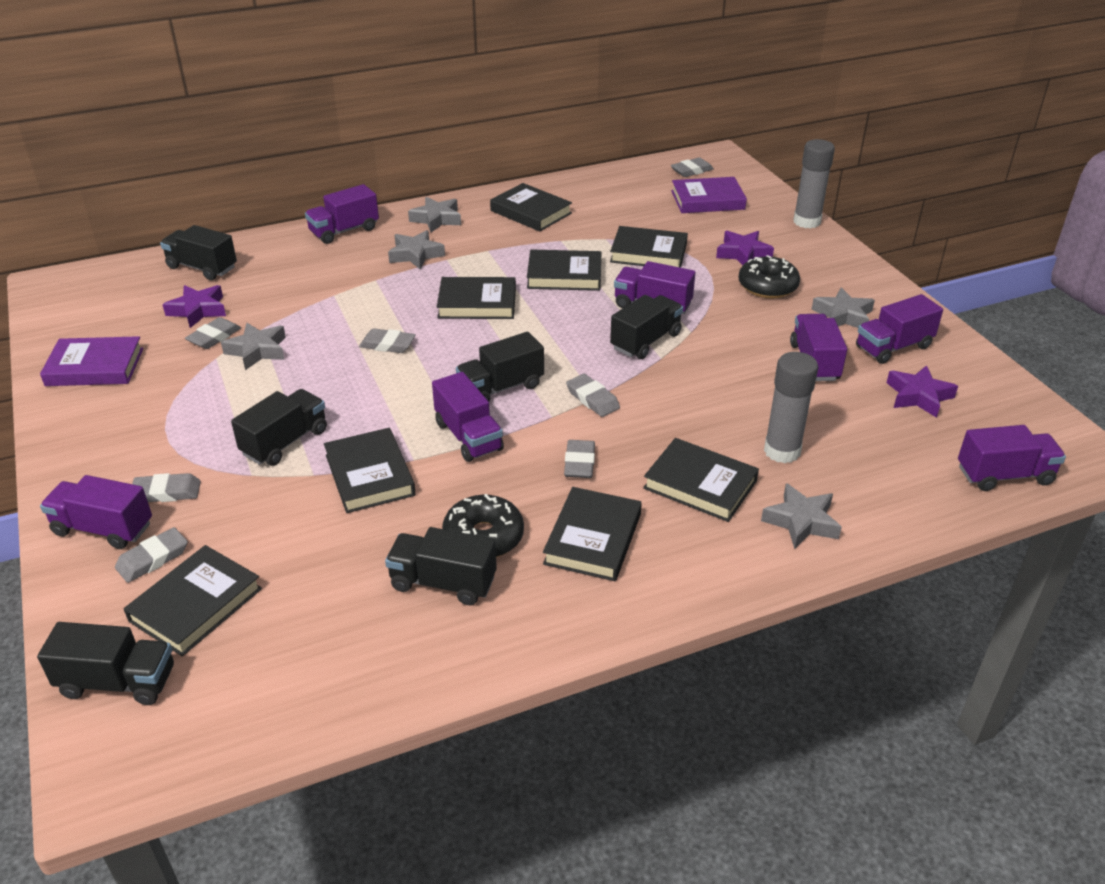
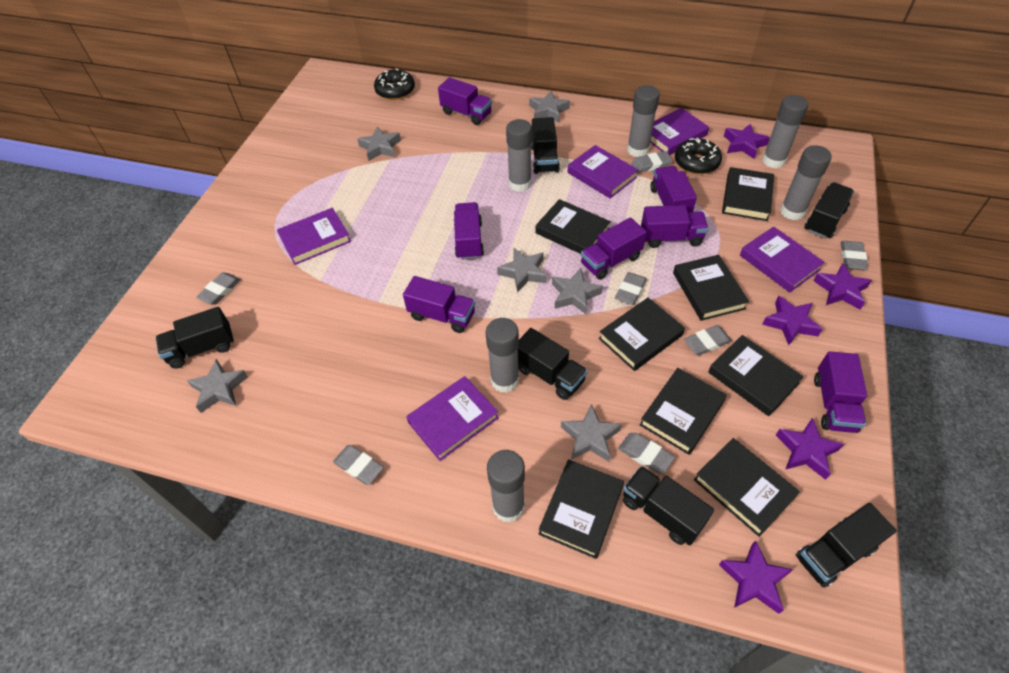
grey glue stick: 2 -> 6
grey star: 5 -> 6
purple book: 2 -> 5
purple star: 3 -> 5

